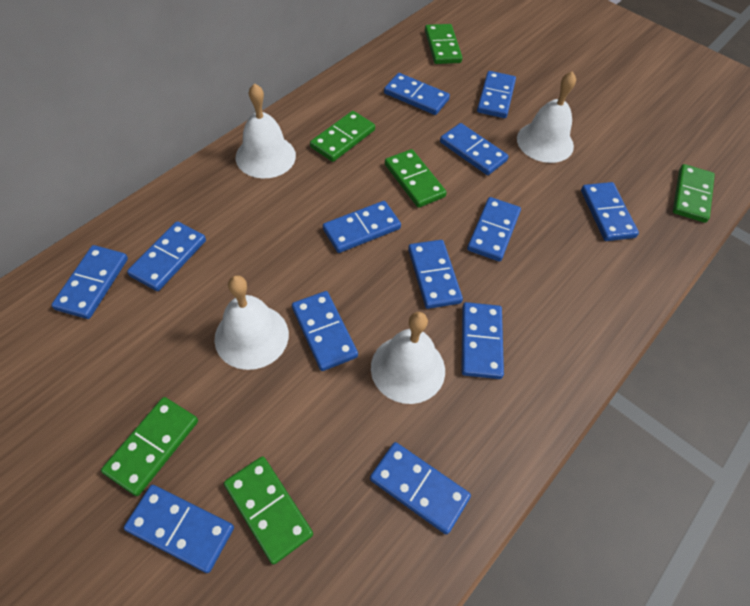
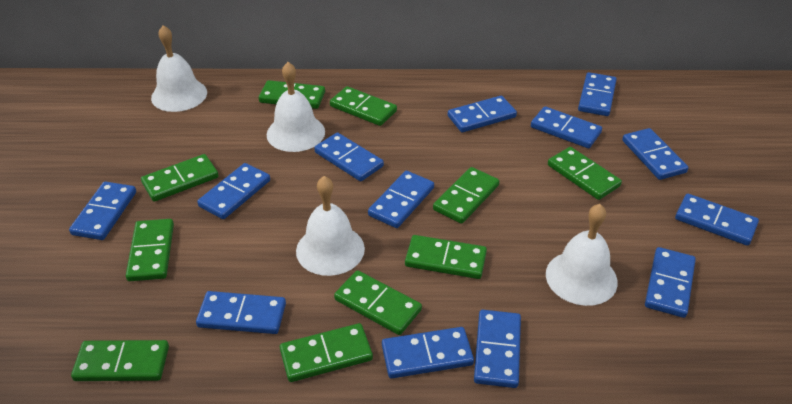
green domino: 6 -> 10

